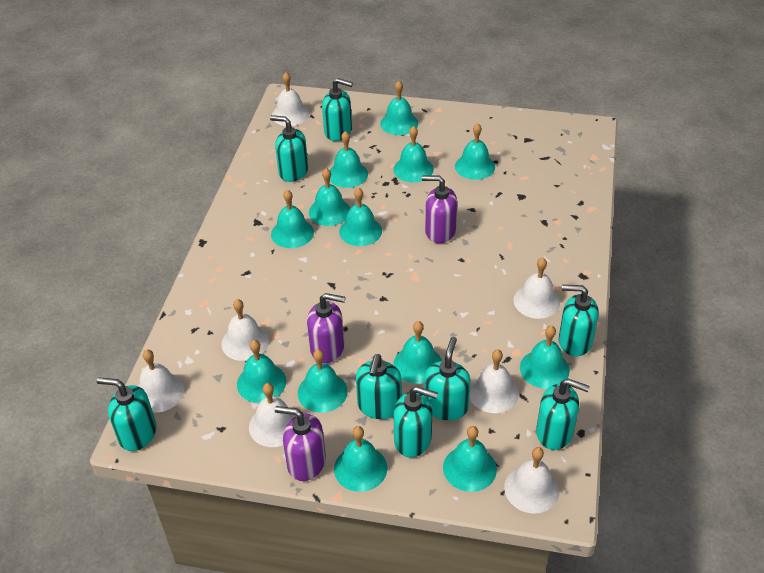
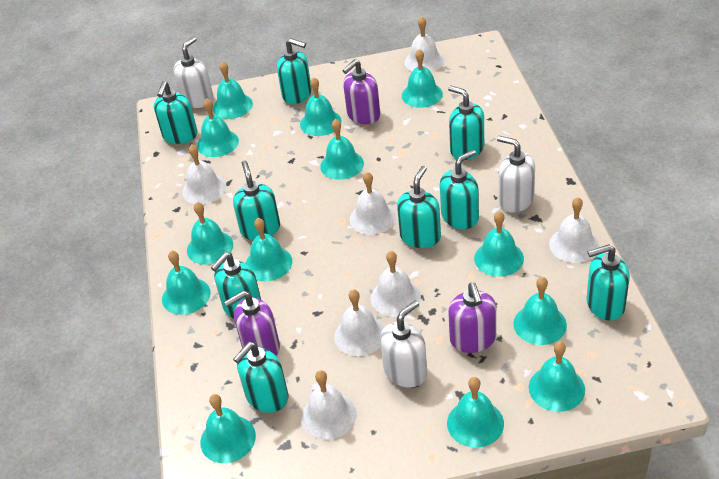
turquoise soap dispenser: 8 -> 9
white soap dispenser: 0 -> 3

